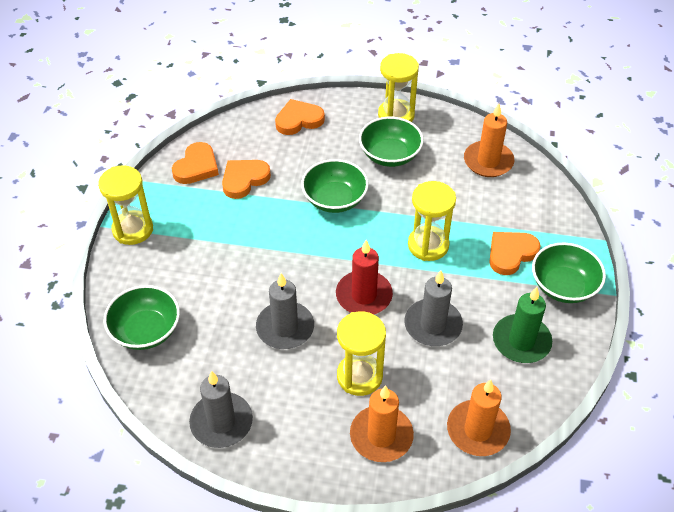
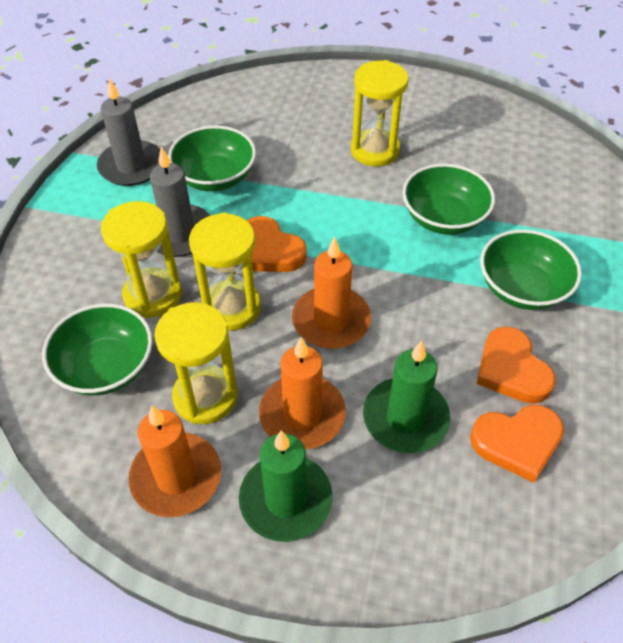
green candle: 1 -> 2
grey candle: 3 -> 2
orange heart: 4 -> 3
red candle: 1 -> 0

